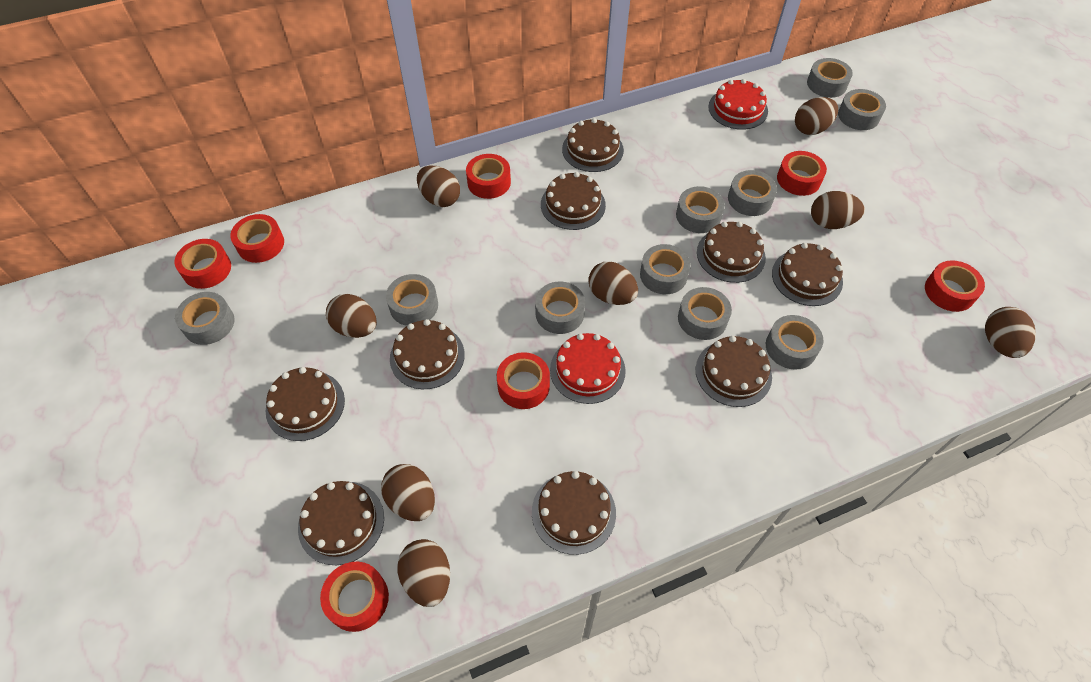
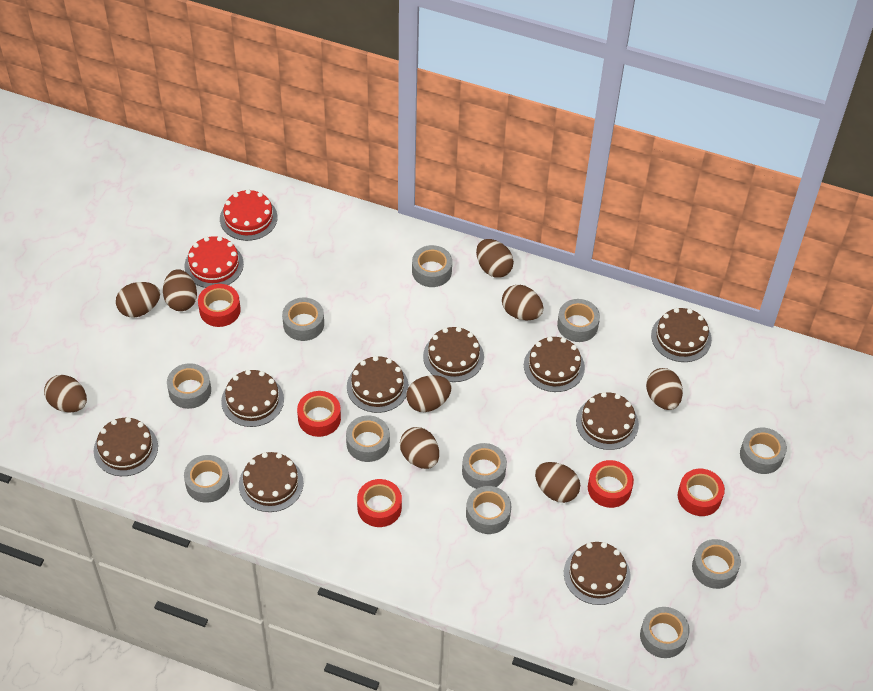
brown egg: 8 -> 9
grey tape: 10 -> 11
red tape: 7 -> 5

